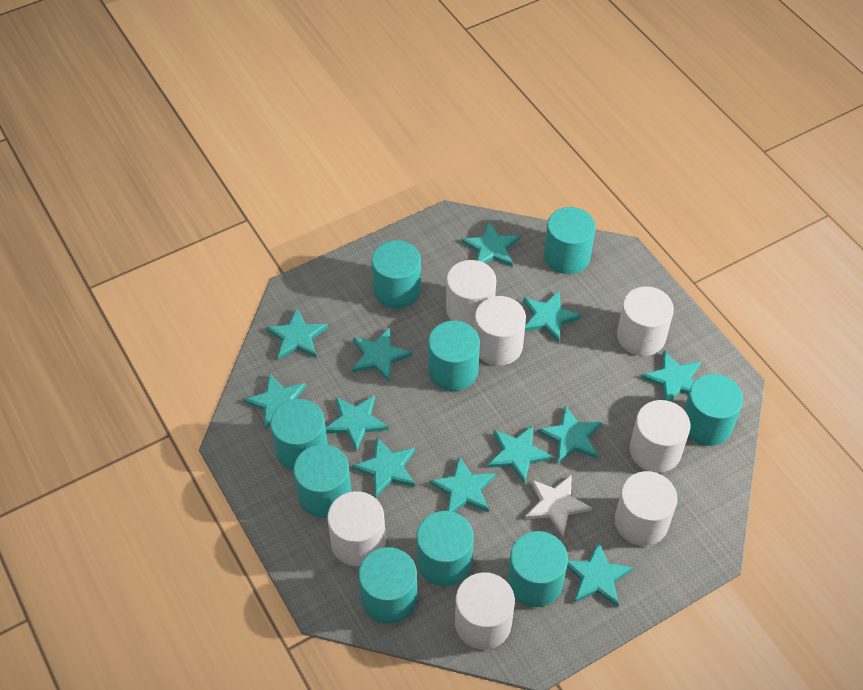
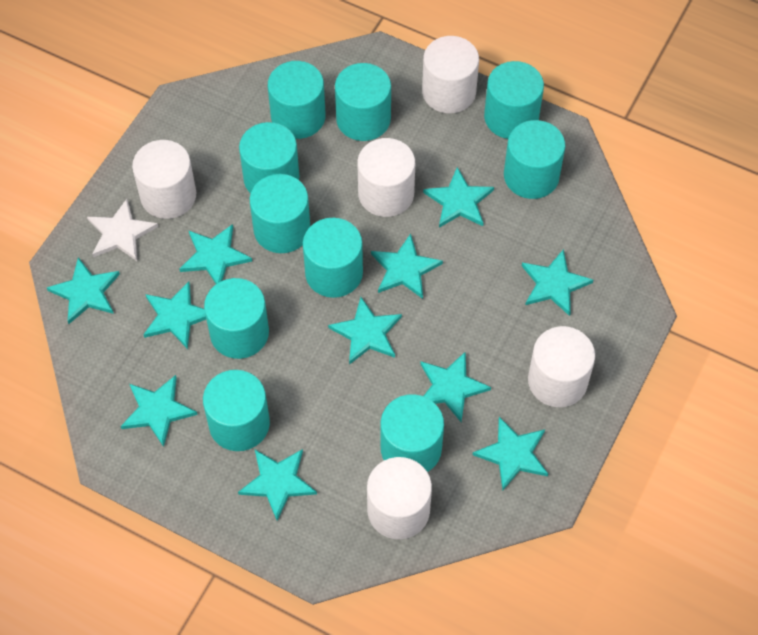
turquoise cylinder: 9 -> 10
turquoise star: 12 -> 11
white cylinder: 7 -> 5

